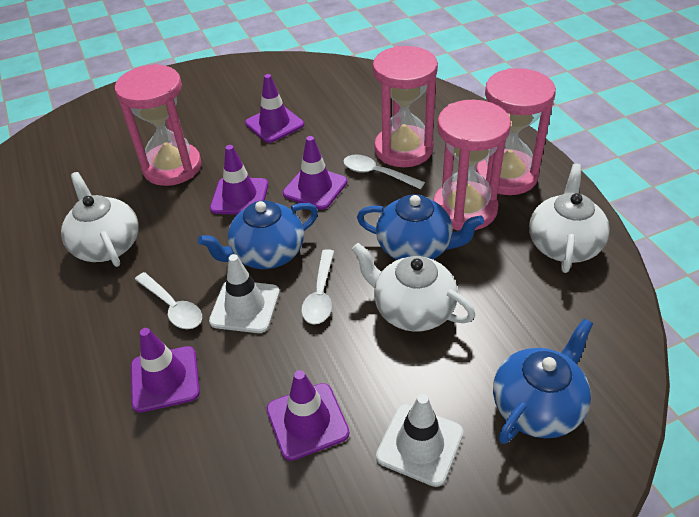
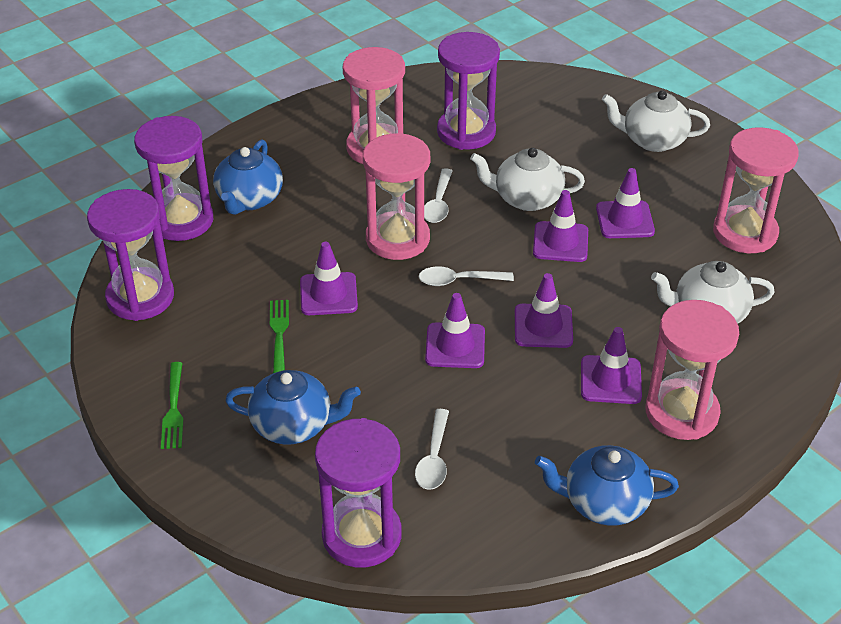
green fork: 0 -> 2
purple hourglass: 0 -> 4
purple traffic cone: 5 -> 6
white traffic cone: 2 -> 0

